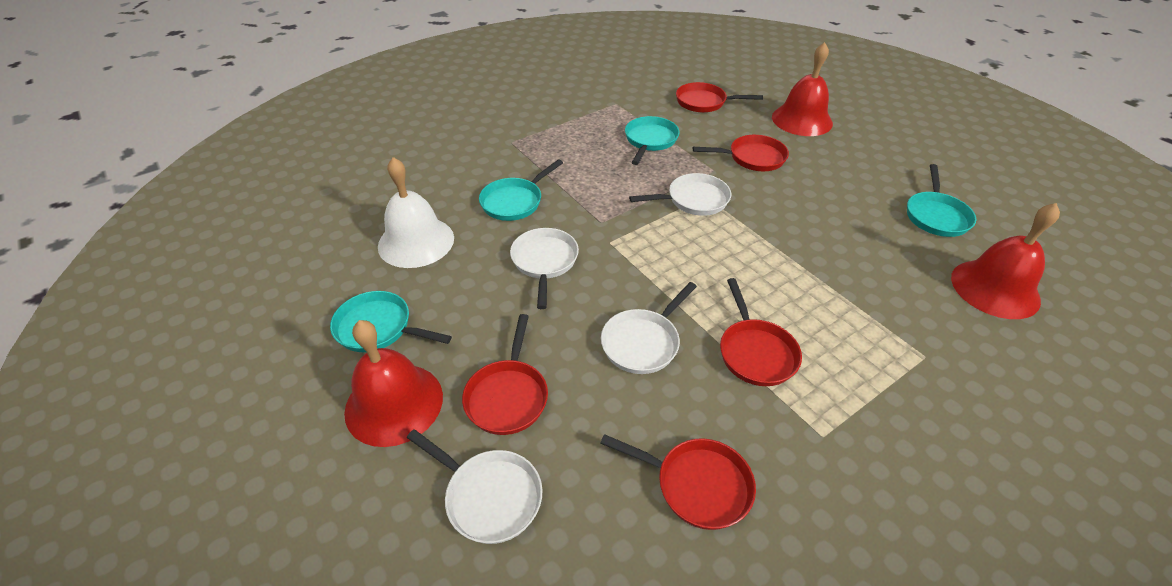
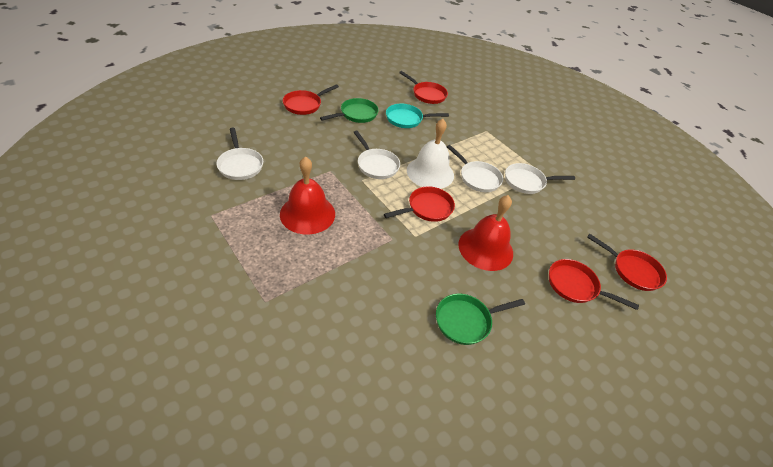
green pan: 0 -> 2
red bell: 3 -> 2
turquoise pan: 4 -> 1

